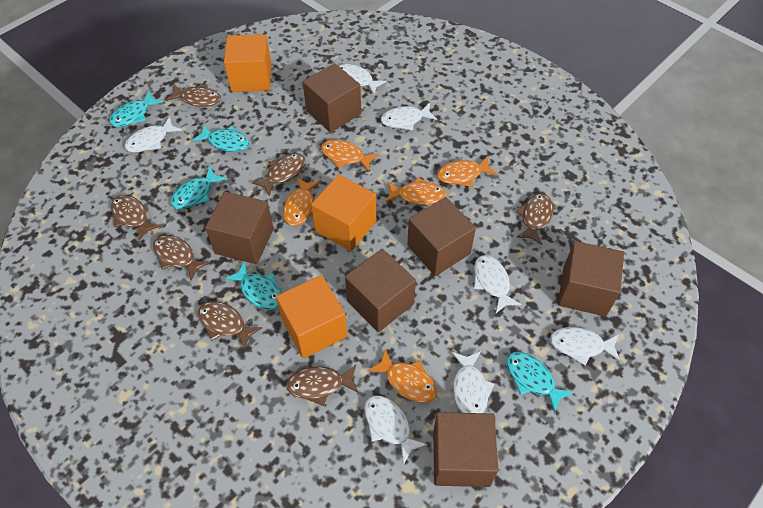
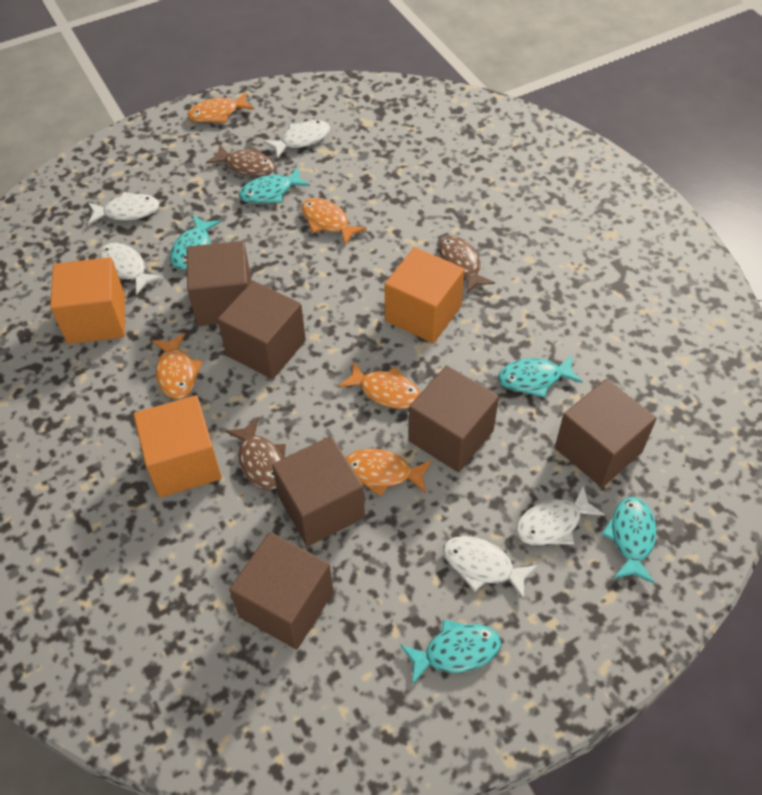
brown fish: 7 -> 3
white fish: 7 -> 5

